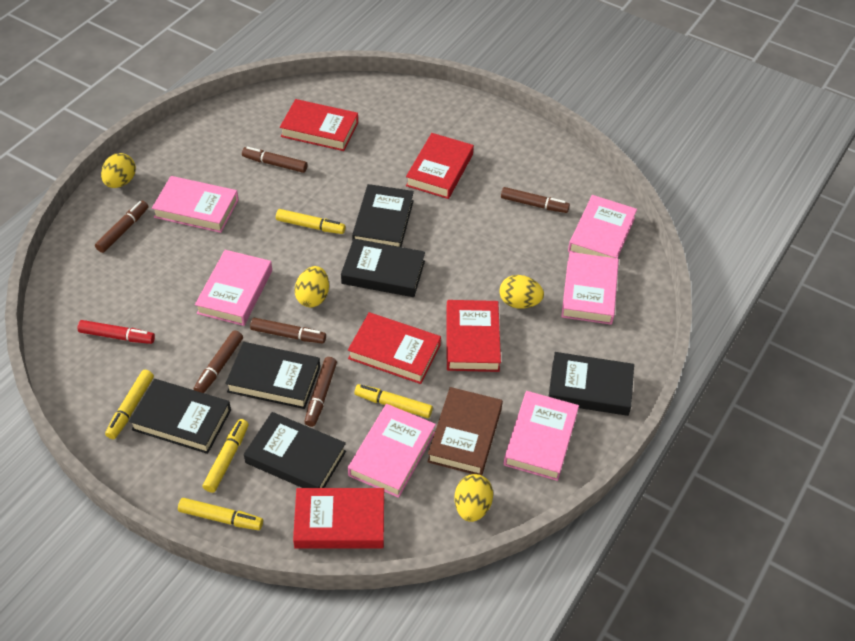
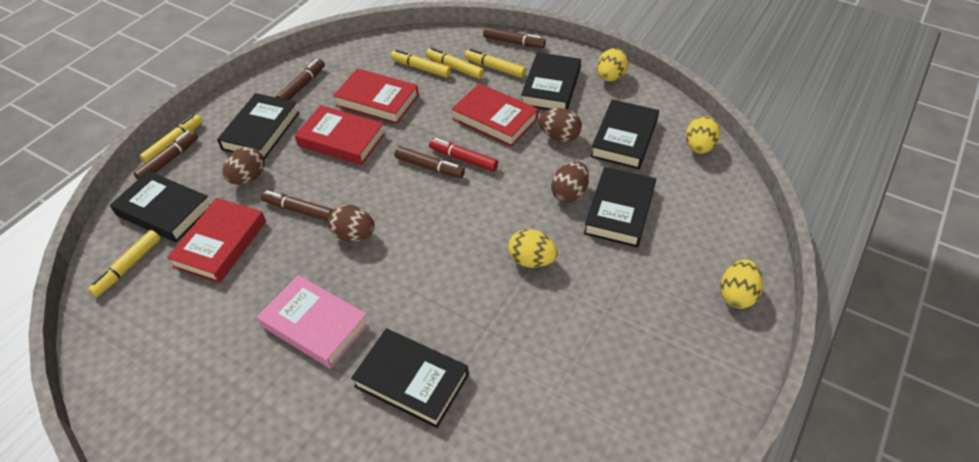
brown book: 1 -> 0
brown egg: 0 -> 4
brown marker: 6 -> 5
pink book: 6 -> 1
red book: 5 -> 4

